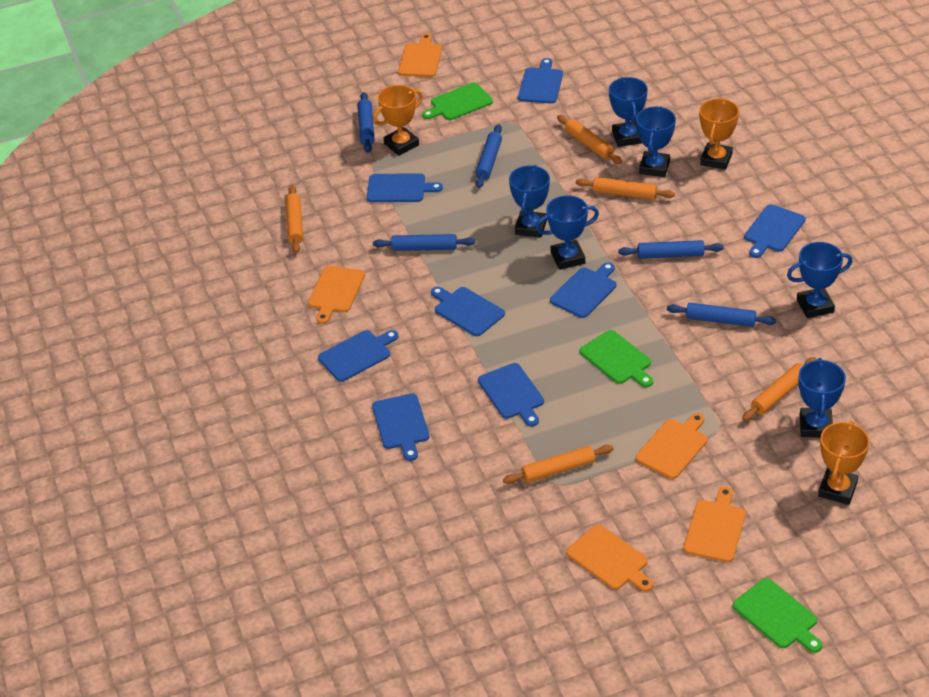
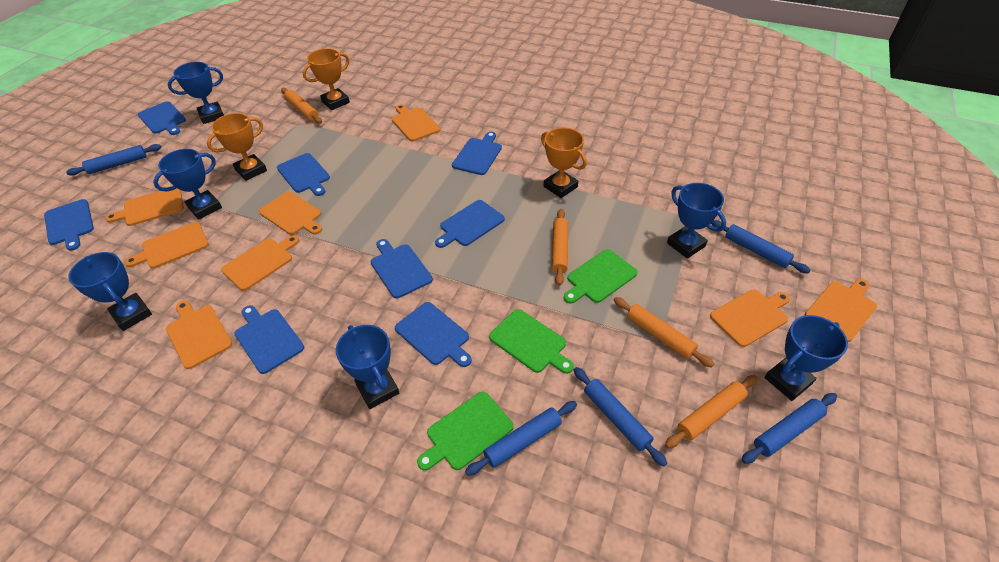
orange cutting board: 5 -> 8
orange rolling pin: 5 -> 4

